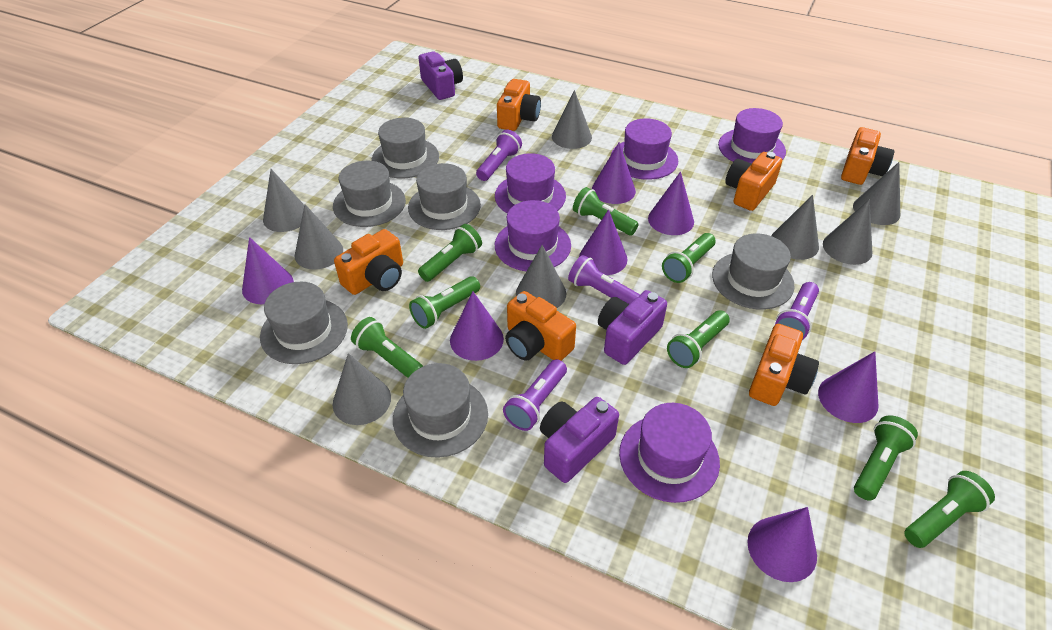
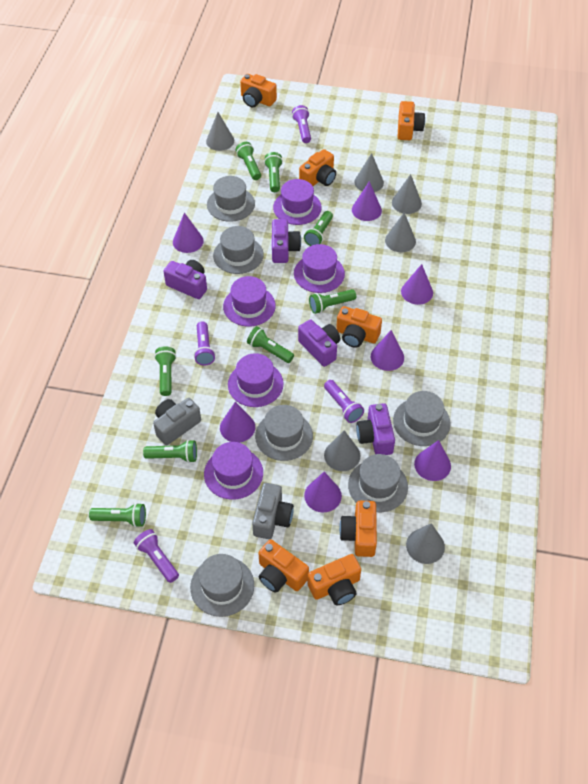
grey camera: 0 -> 2
grey cone: 8 -> 6
orange camera: 6 -> 7
purple camera: 3 -> 4

